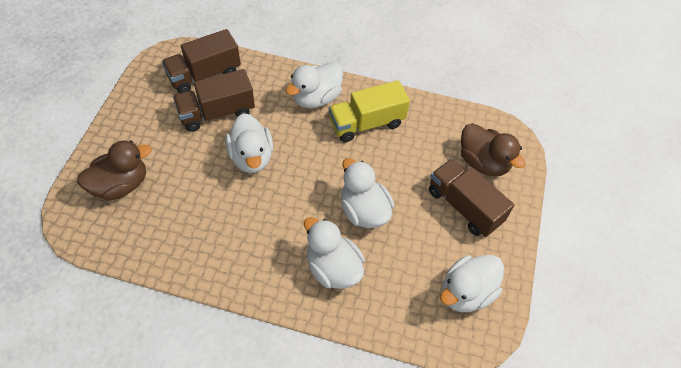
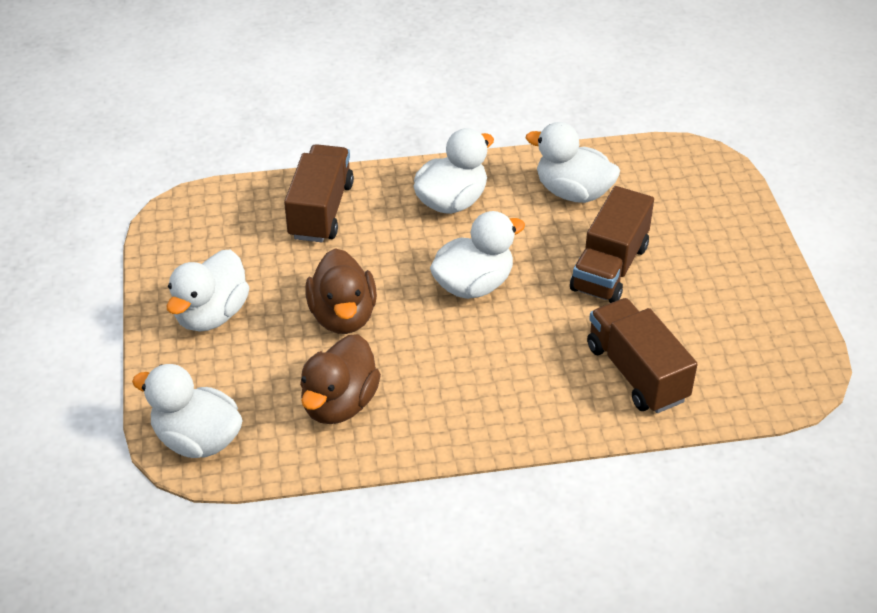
yellow truck: 1 -> 0

